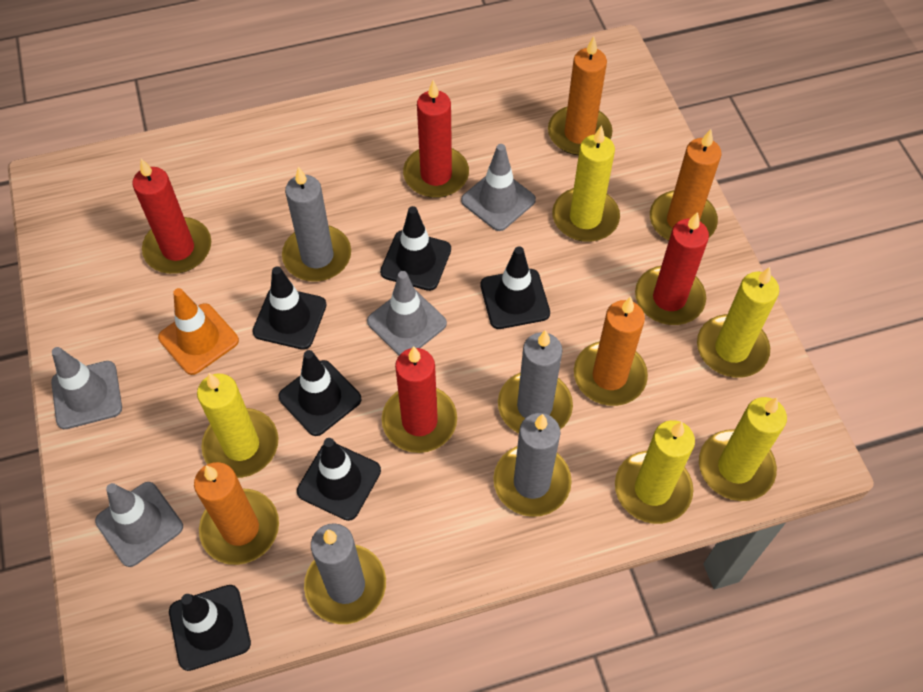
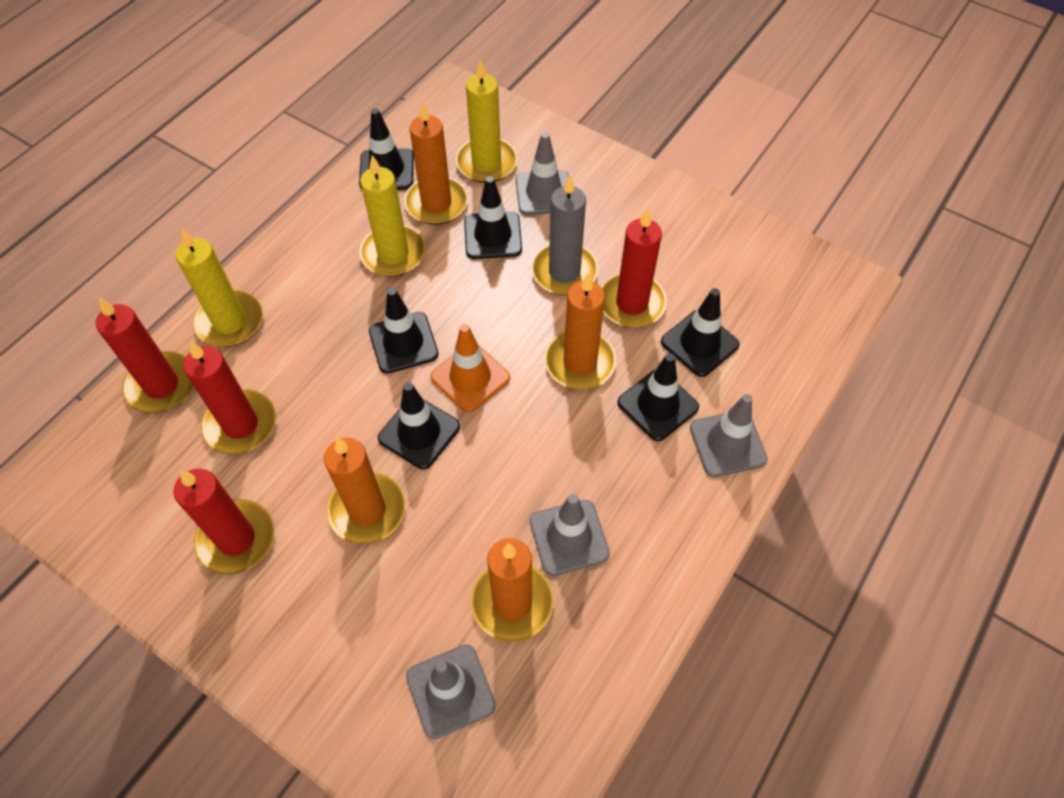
grey candle: 4 -> 1
yellow candle: 5 -> 3

